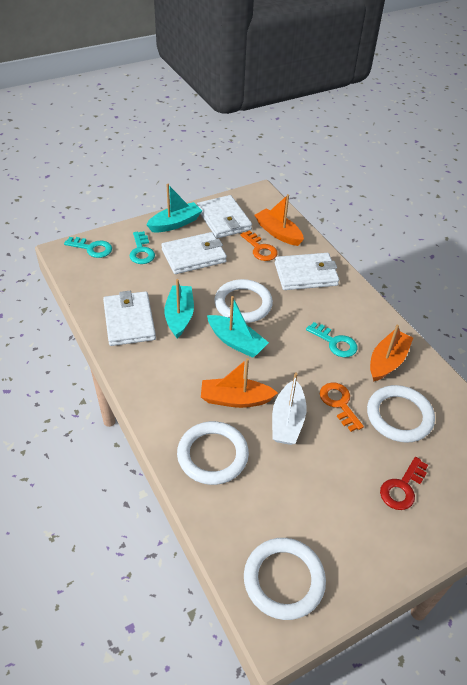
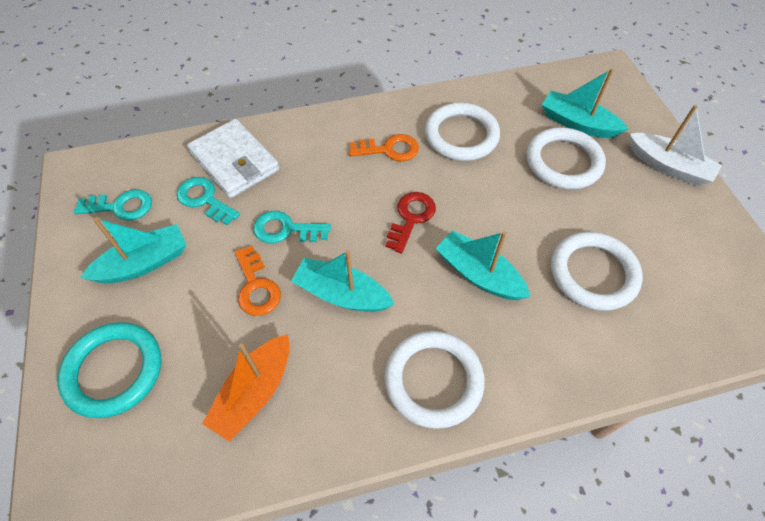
orange boat: 3 -> 1
turquoise boat: 3 -> 4
turquoise ring: 0 -> 1
white wallet: 4 -> 1

